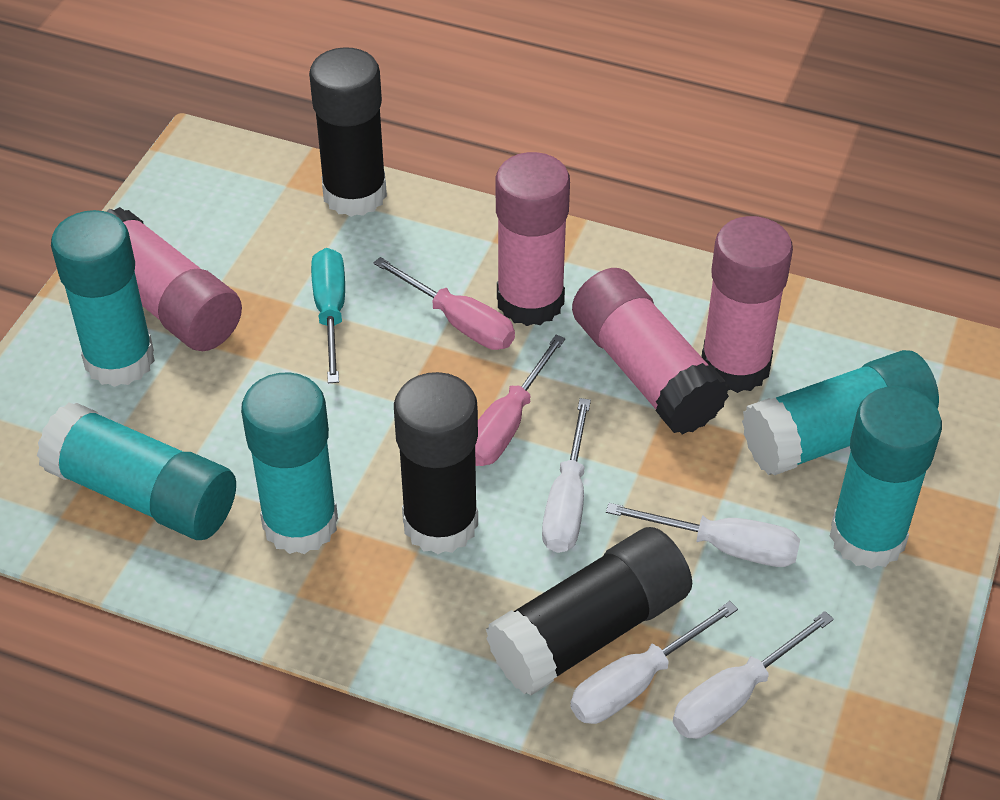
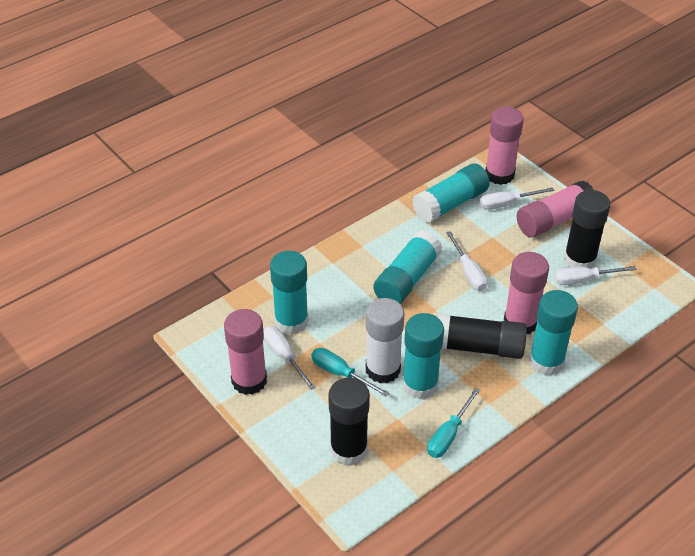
pink screwdriver: 2 -> 0
turquoise screwdriver: 1 -> 2
white glue stick: 0 -> 1

